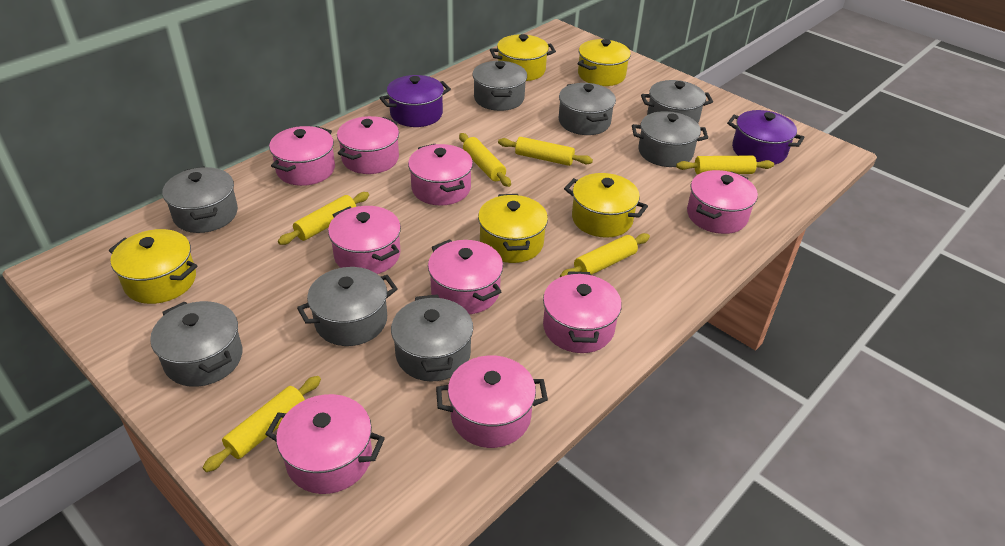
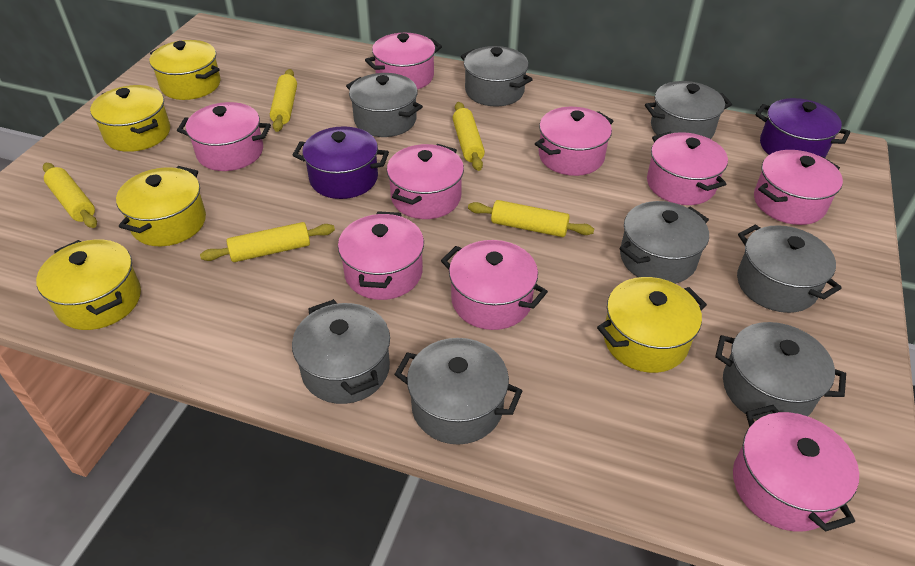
yellow rolling pin: 6 -> 5

